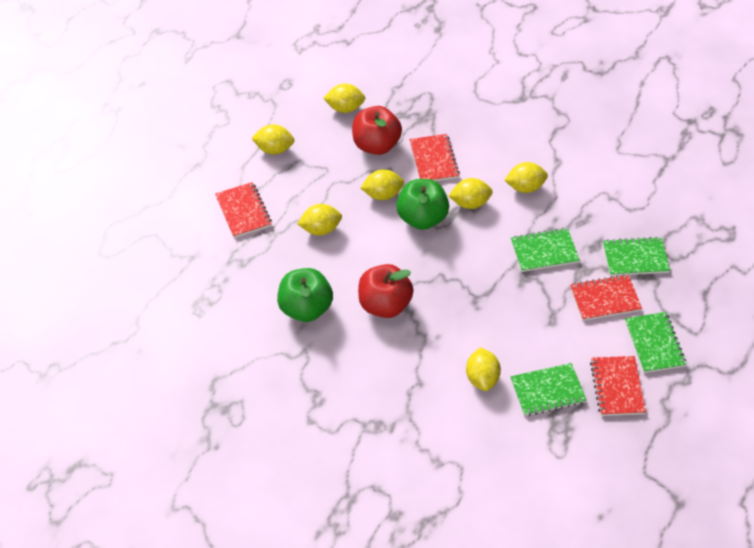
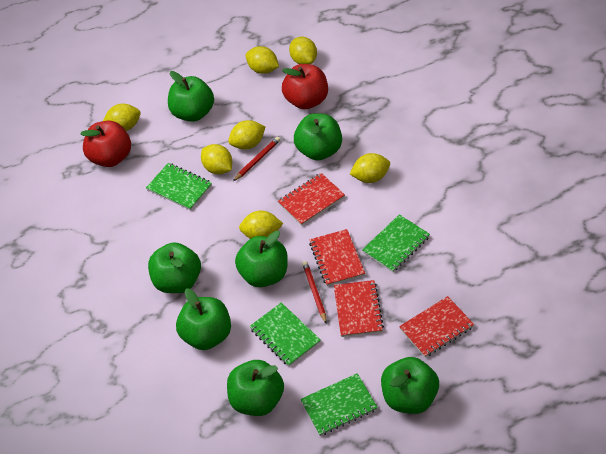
green apple: 2 -> 7
red pencil: 0 -> 2

